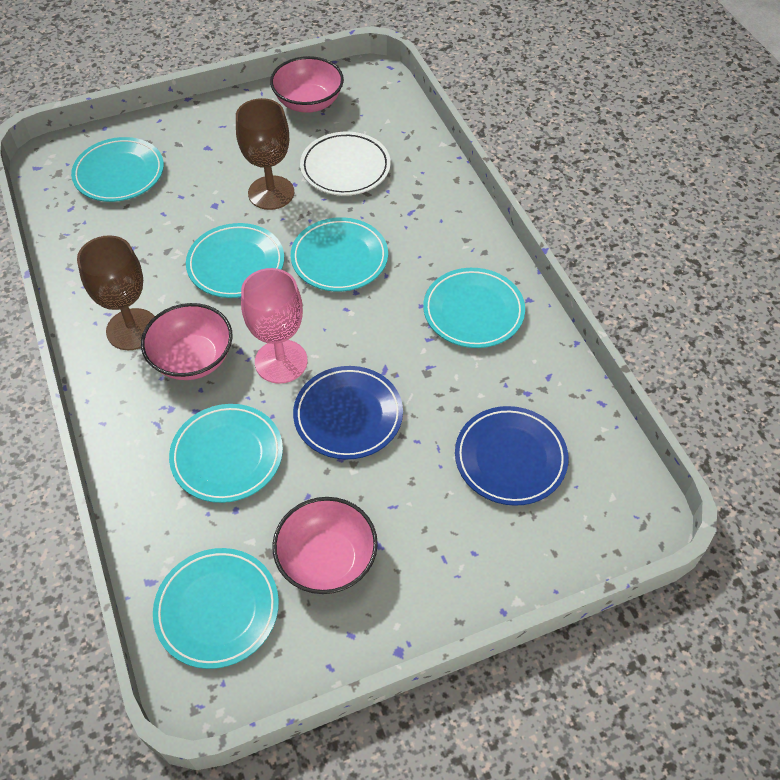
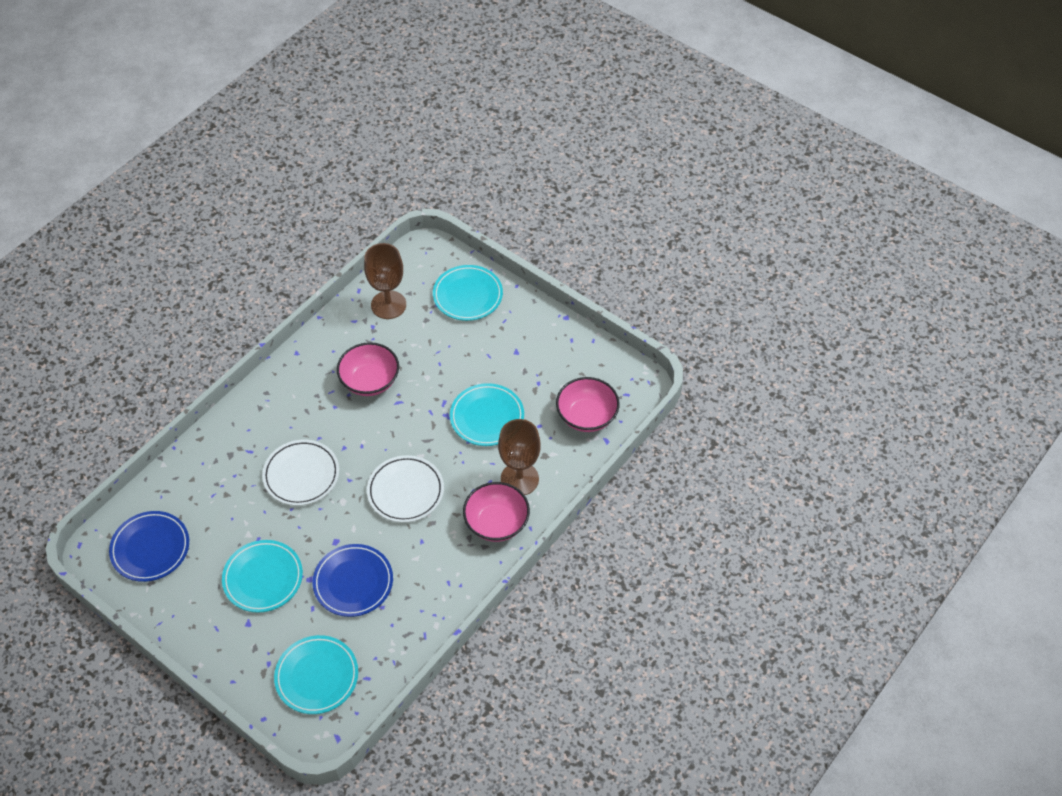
pink goblet: 1 -> 0
turquoise plate: 6 -> 4
white plate: 1 -> 2

